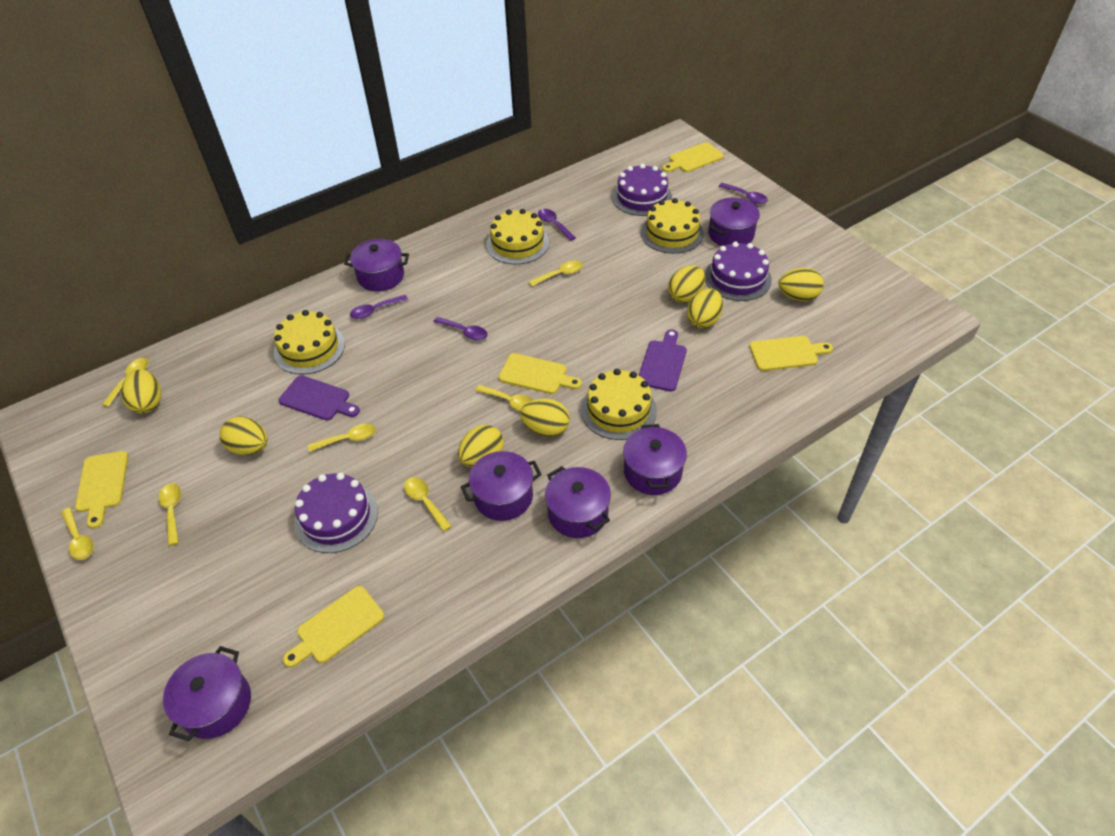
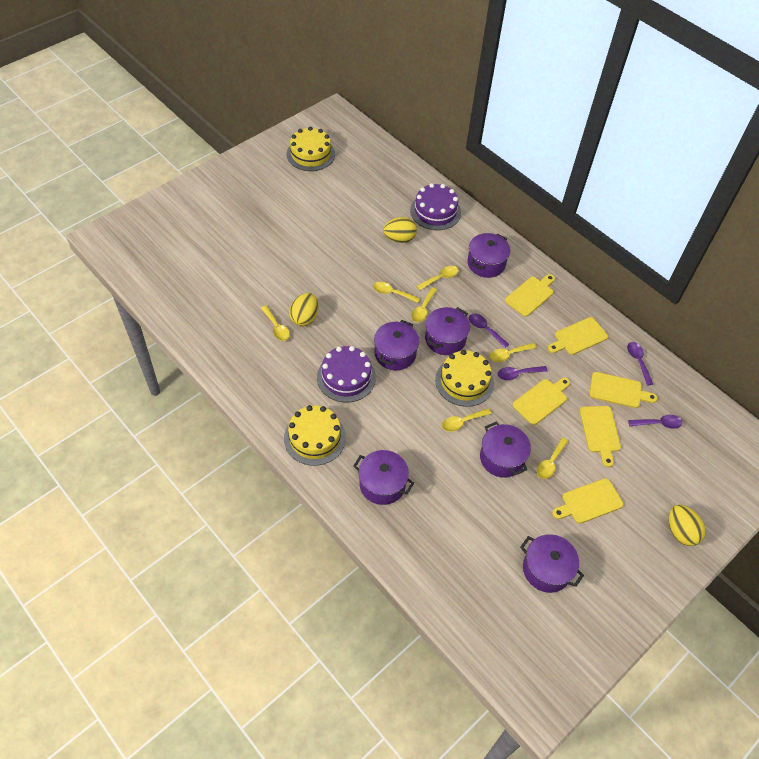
purple cake: 3 -> 2
purple cutting board: 2 -> 0
yellow cake: 4 -> 3
yellow cutting board: 5 -> 6
yellow egg: 7 -> 3

